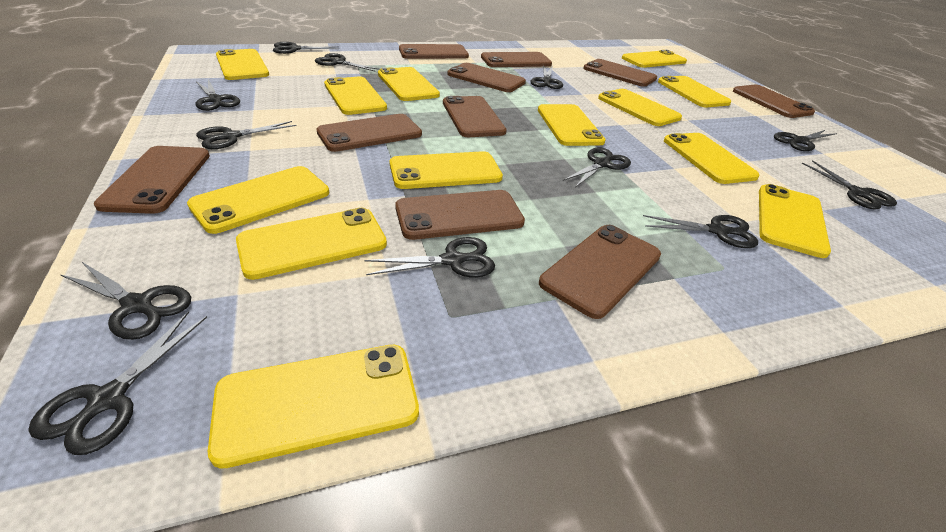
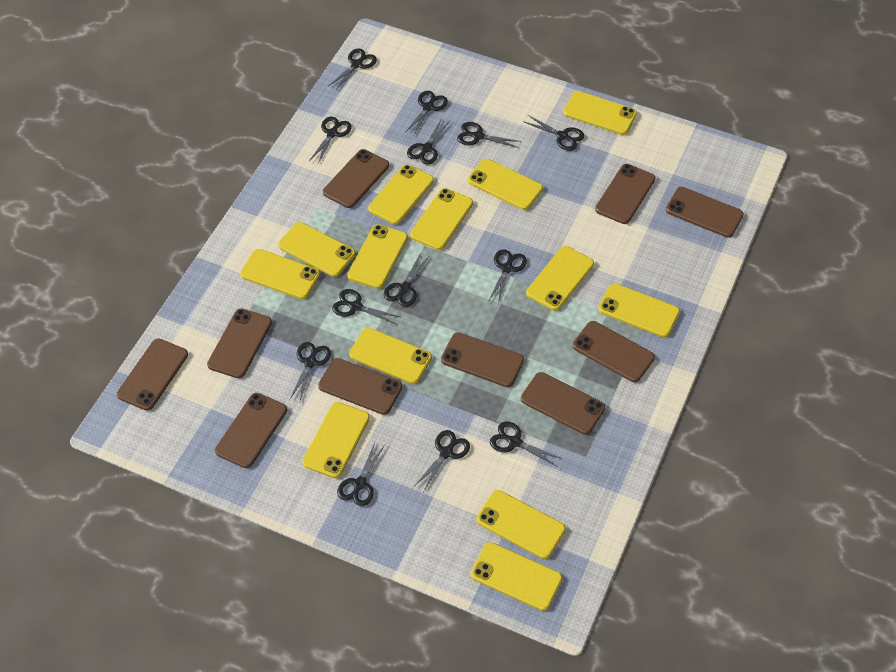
black scissors: 12 -> 13

